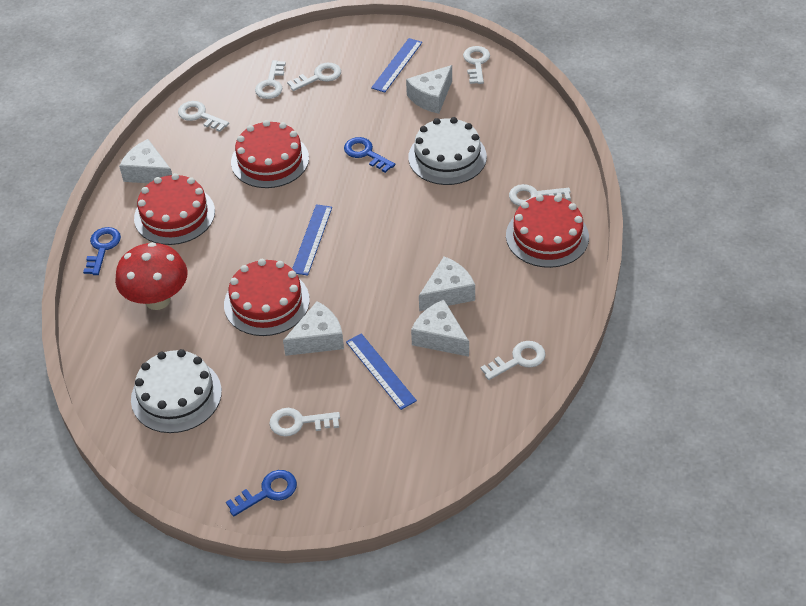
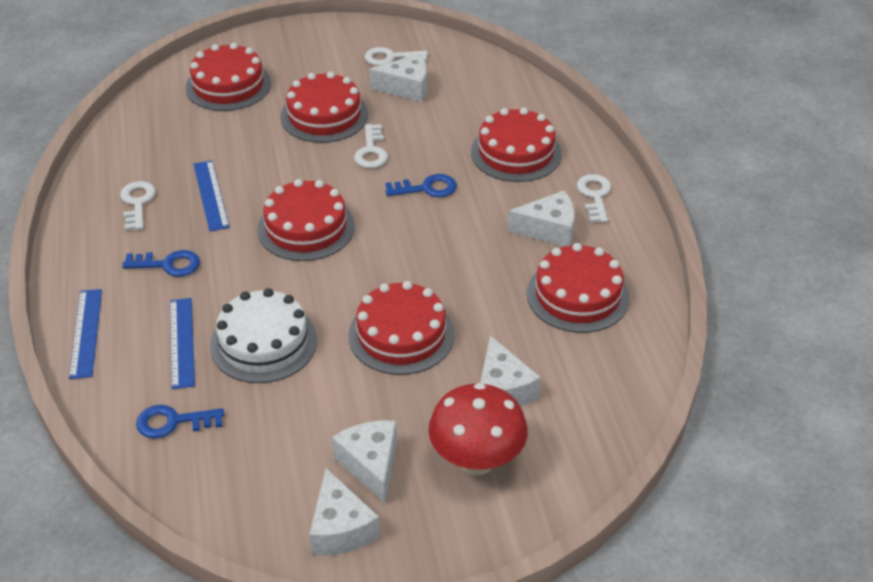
red cake: 4 -> 6
white cake: 2 -> 1
white key: 7 -> 4

